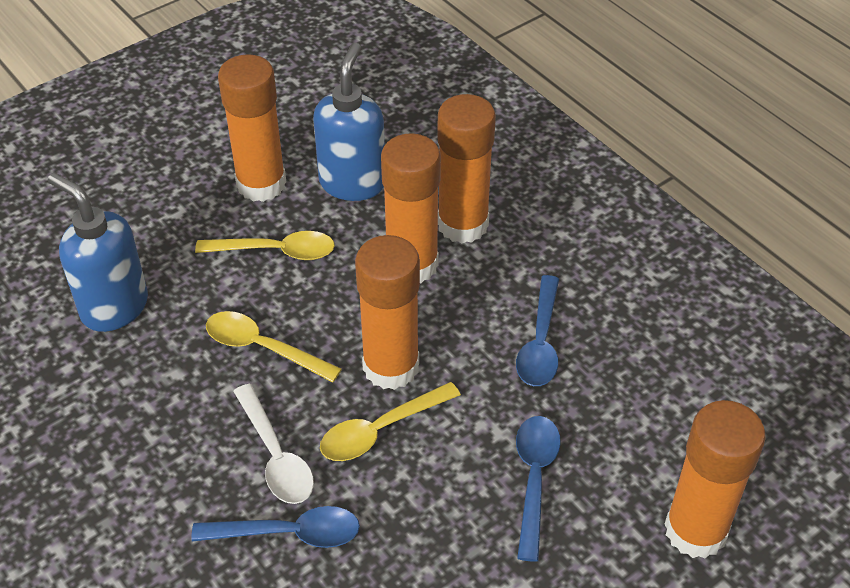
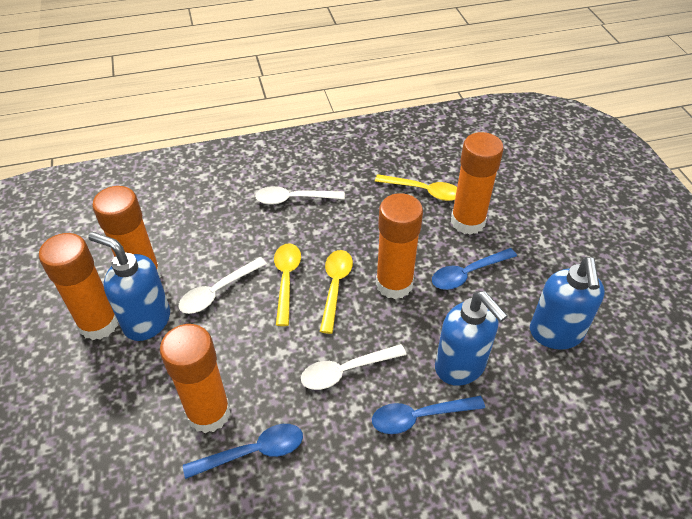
blue soap dispenser: 2 -> 3
white spoon: 1 -> 3

